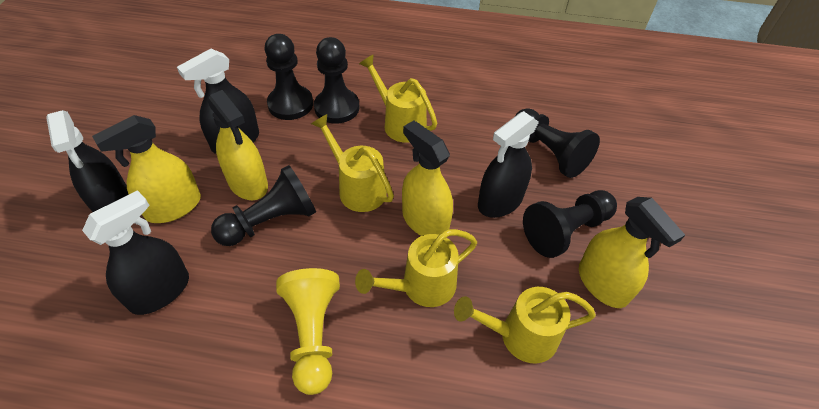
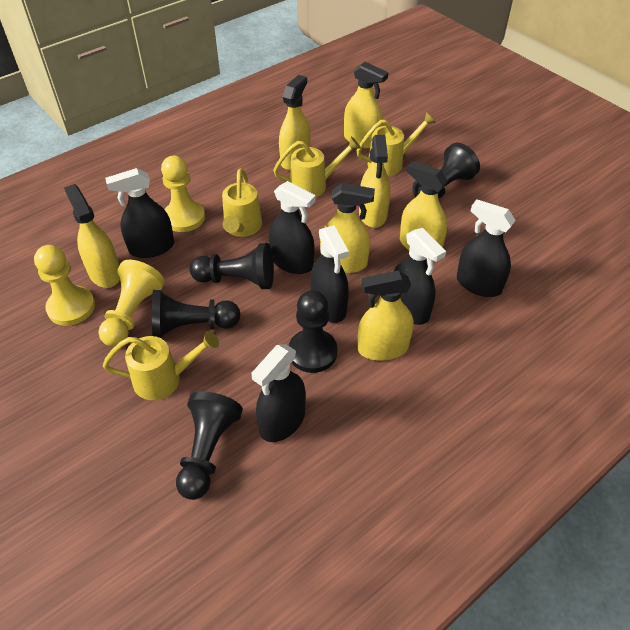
black spray bottle: 4 -> 6
yellow pawn: 1 -> 3
yellow spray bottle: 4 -> 7

